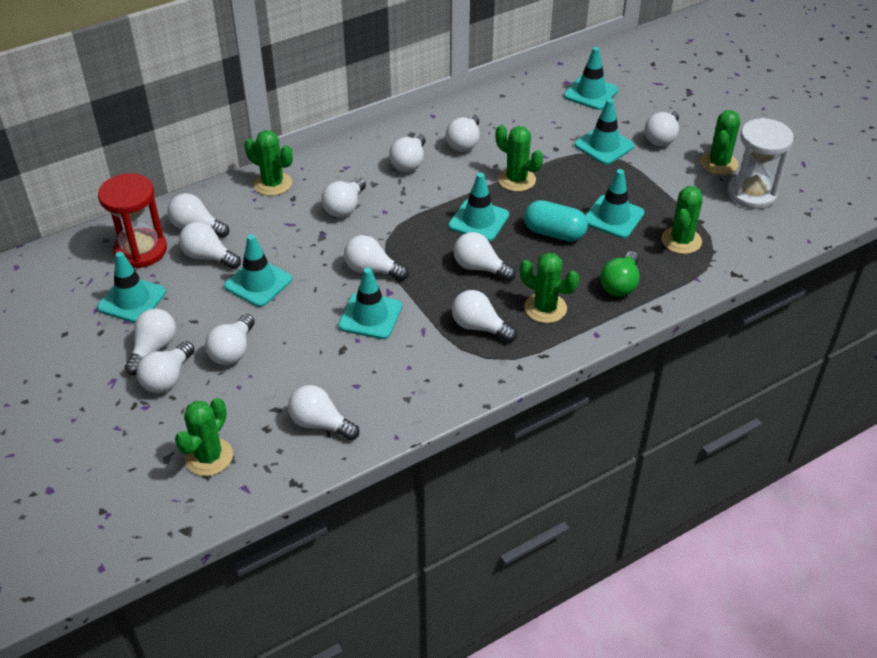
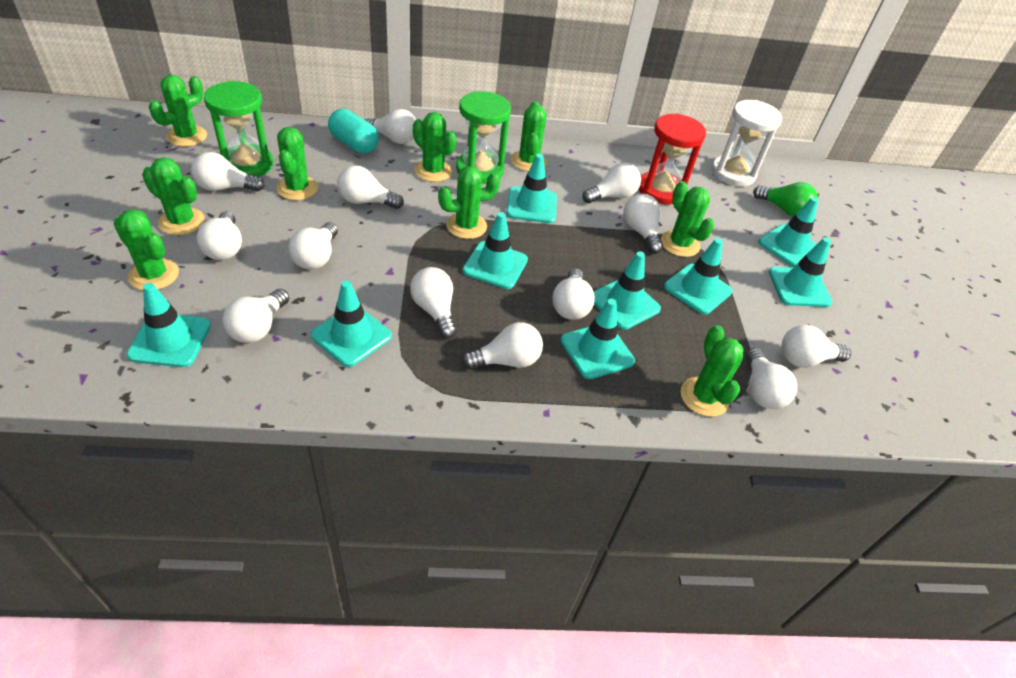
green cactus: 6 -> 9
green hourglass: 0 -> 2
turquoise traffic cone: 7 -> 9

